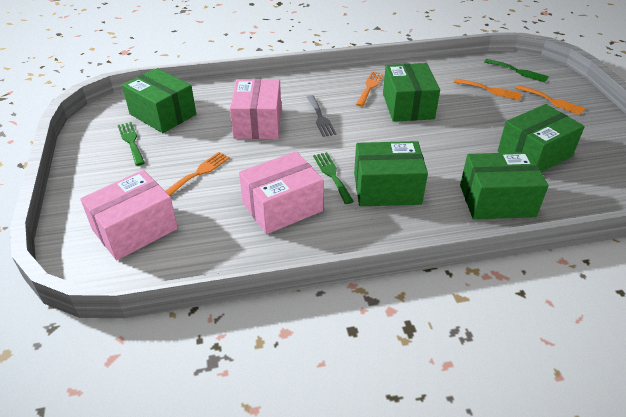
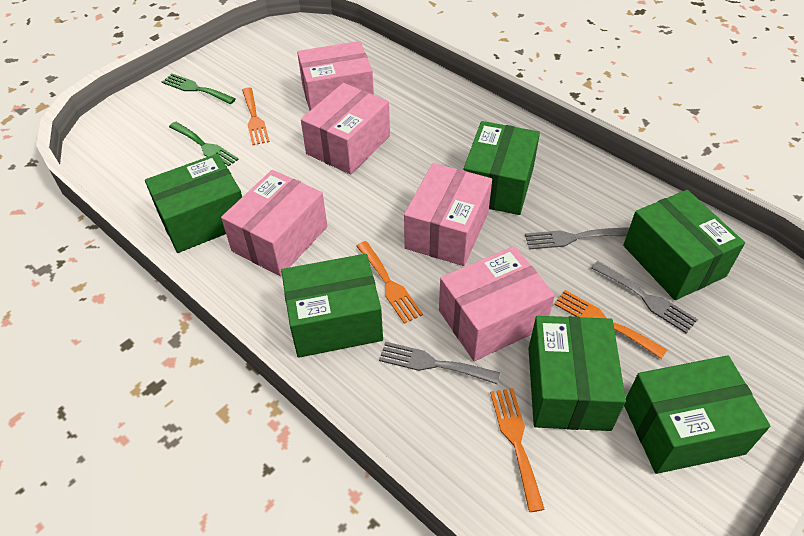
green box: 5 -> 6
green fork: 3 -> 2
grey fork: 1 -> 3
pink box: 3 -> 5

